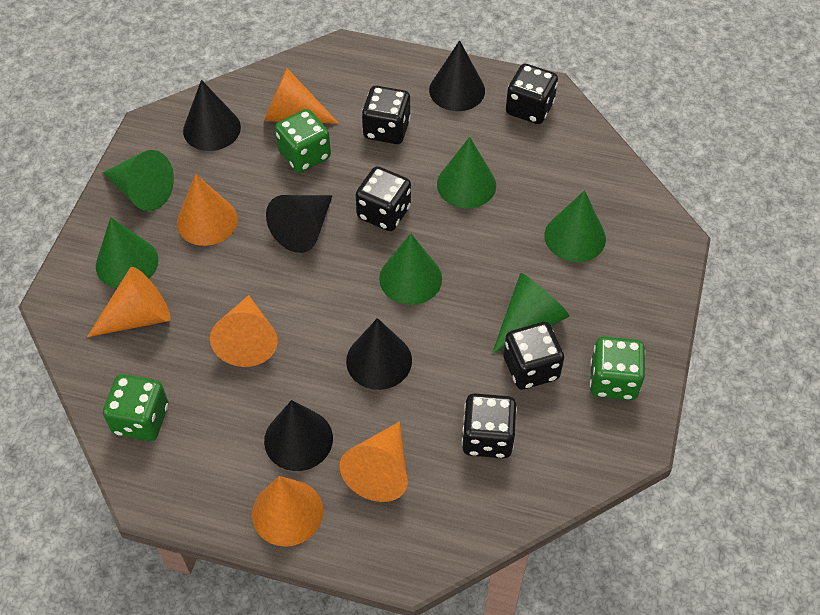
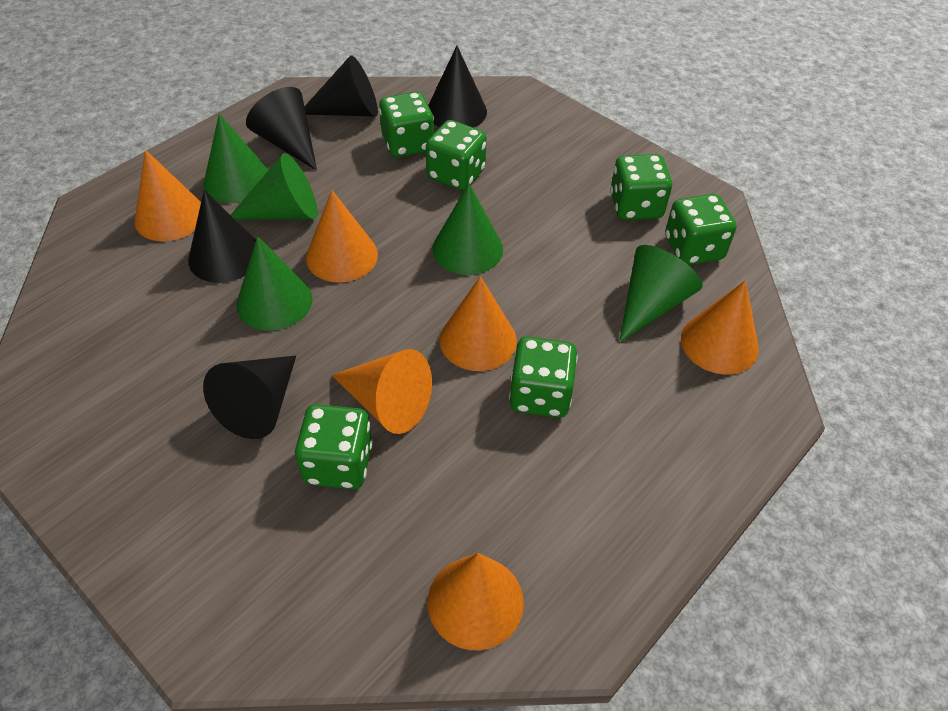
black dice: 5 -> 0
green cone: 6 -> 5
green dice: 3 -> 6

